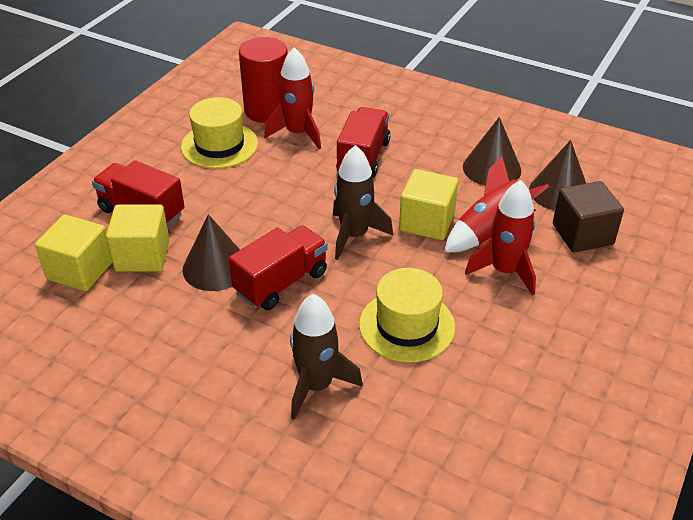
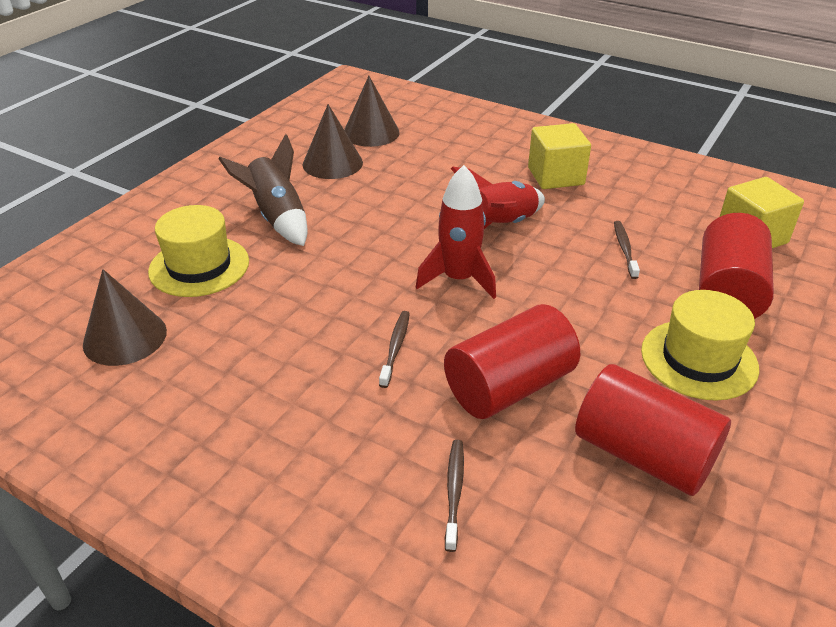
brown cube: 1 -> 0
brown rocket: 2 -> 1
brown toothbrush: 0 -> 3
red cylinder: 1 -> 3
red rocket: 3 -> 2
red truck: 3 -> 0
yellow cube: 3 -> 2

